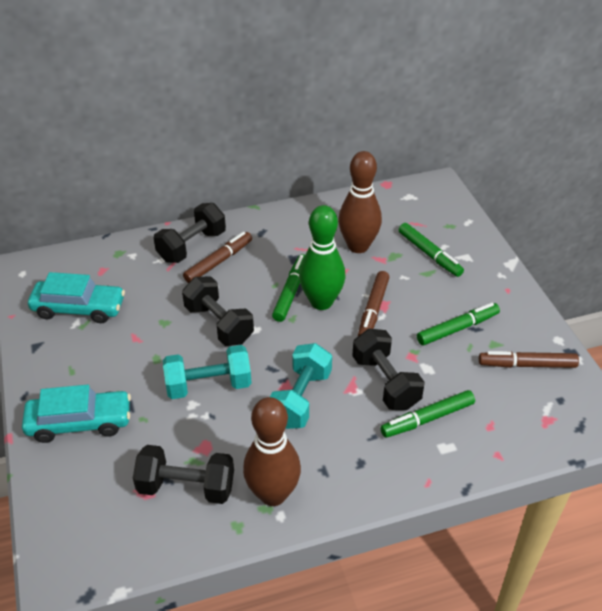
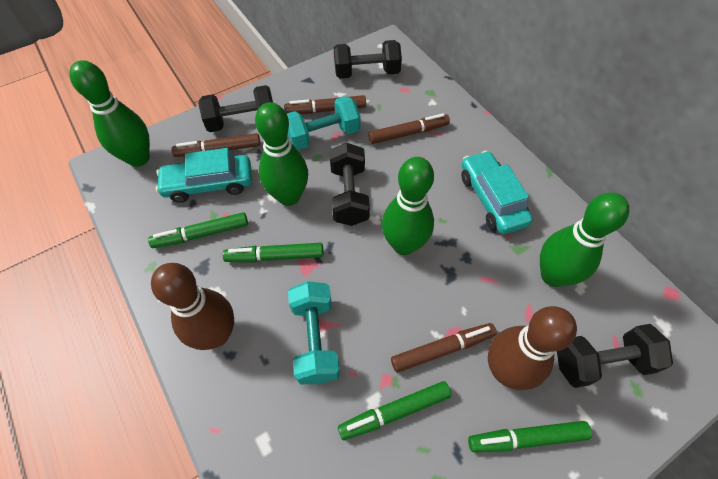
brown marker: 3 -> 4
green bowling pin: 1 -> 4

